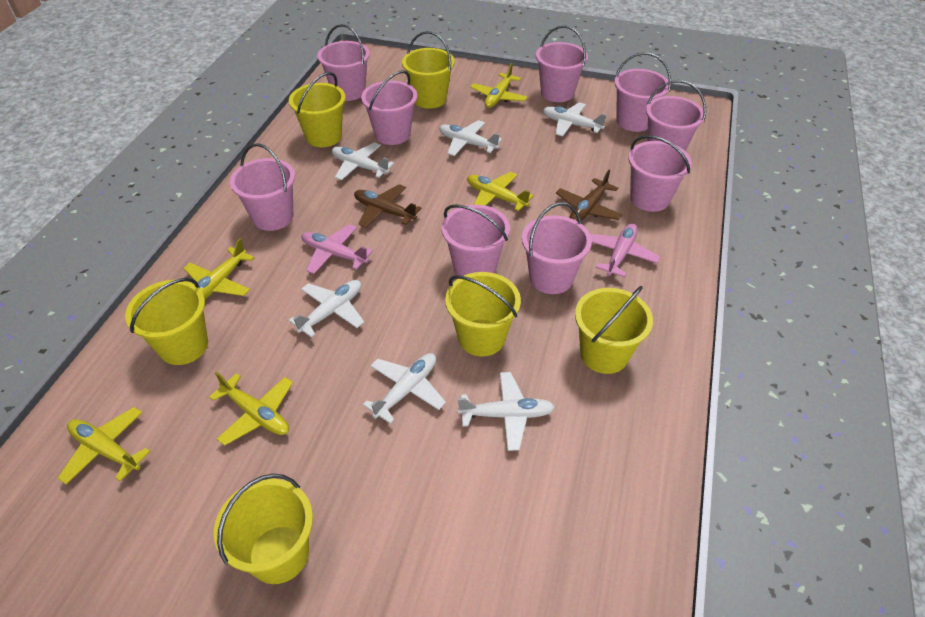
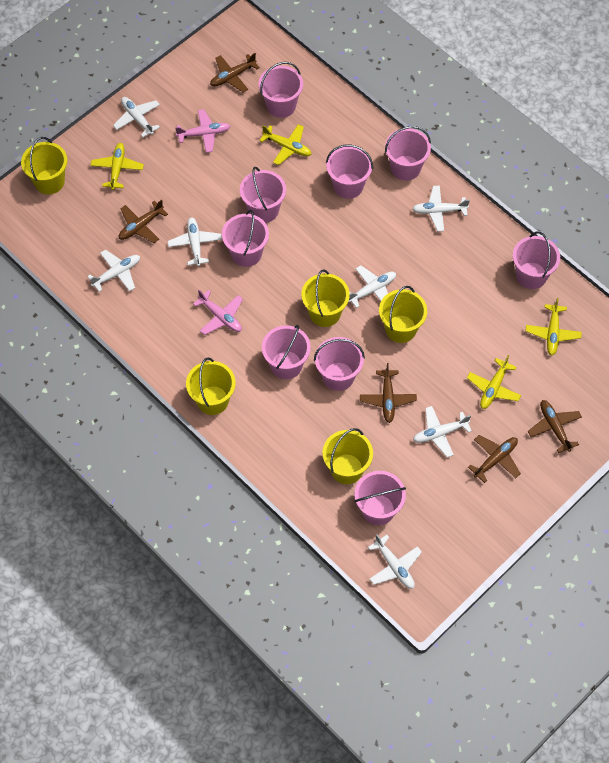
brown plane: 2 -> 5
white plane: 6 -> 7
yellow bucket: 6 -> 5
yellow plane: 5 -> 4

